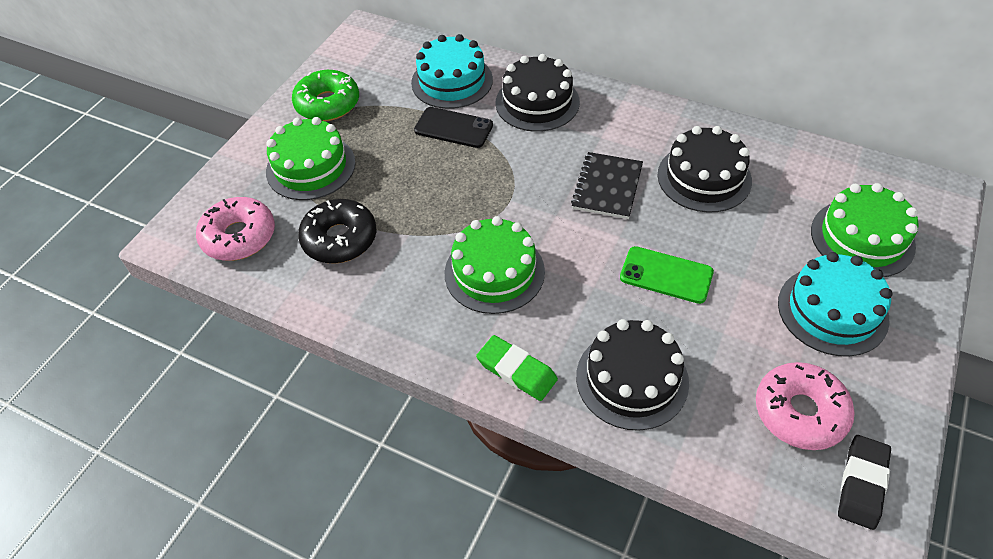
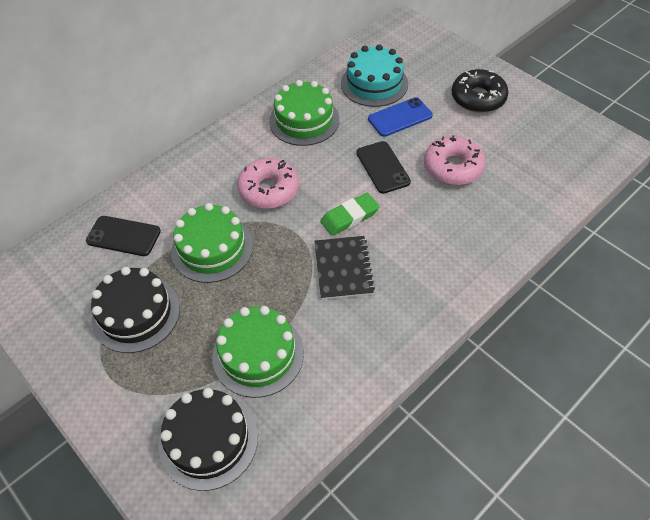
black cake: 3 -> 2
black eraser: 1 -> 0
black phone: 1 -> 2
blue phone: 0 -> 1
green donut: 1 -> 0
green phone: 1 -> 0
turquoise cake: 2 -> 1

